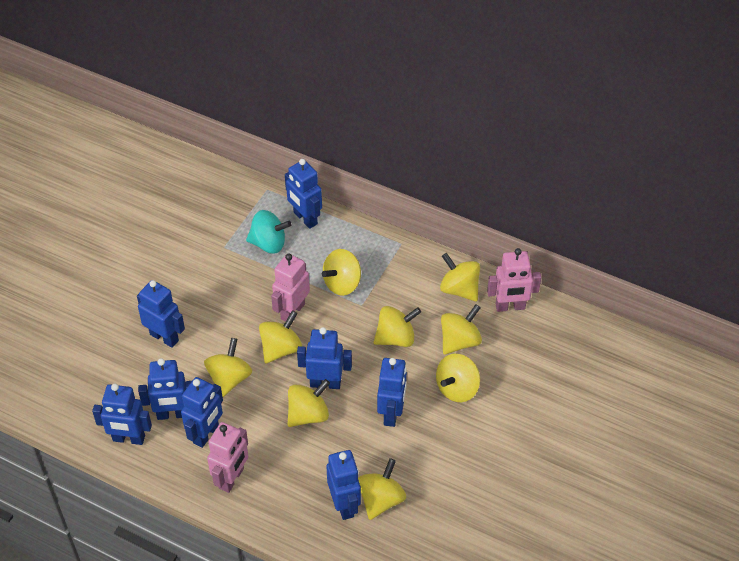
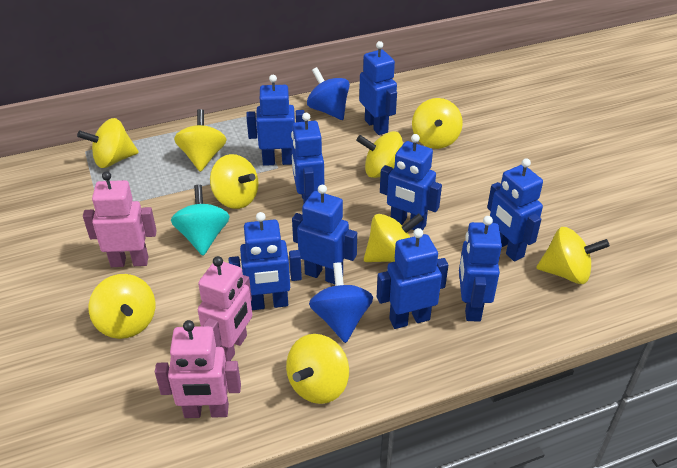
blue robot: 8 -> 9
blue spinning top: 0 -> 2

